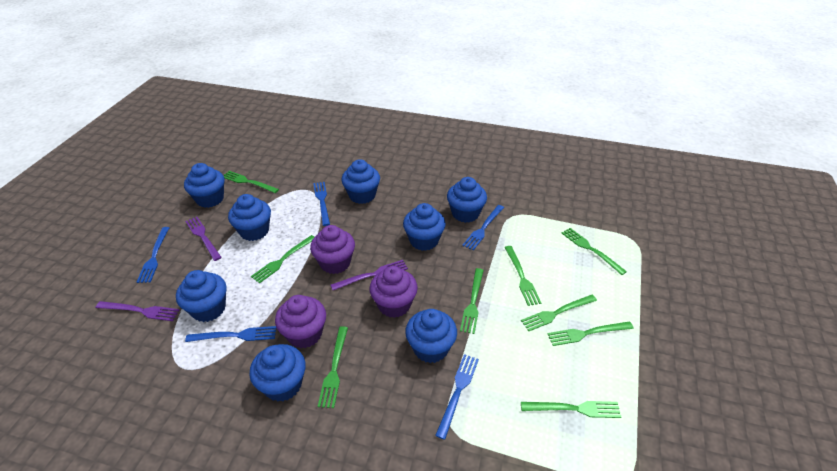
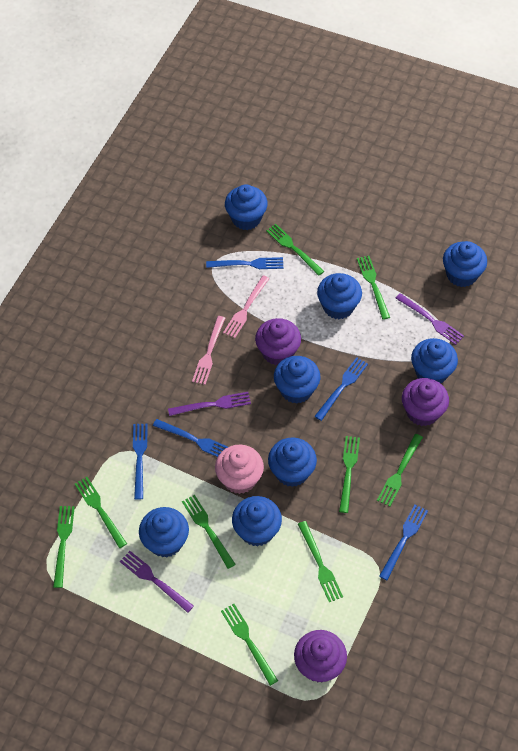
pink cupcake: 0 -> 1
pink fork: 0 -> 2

